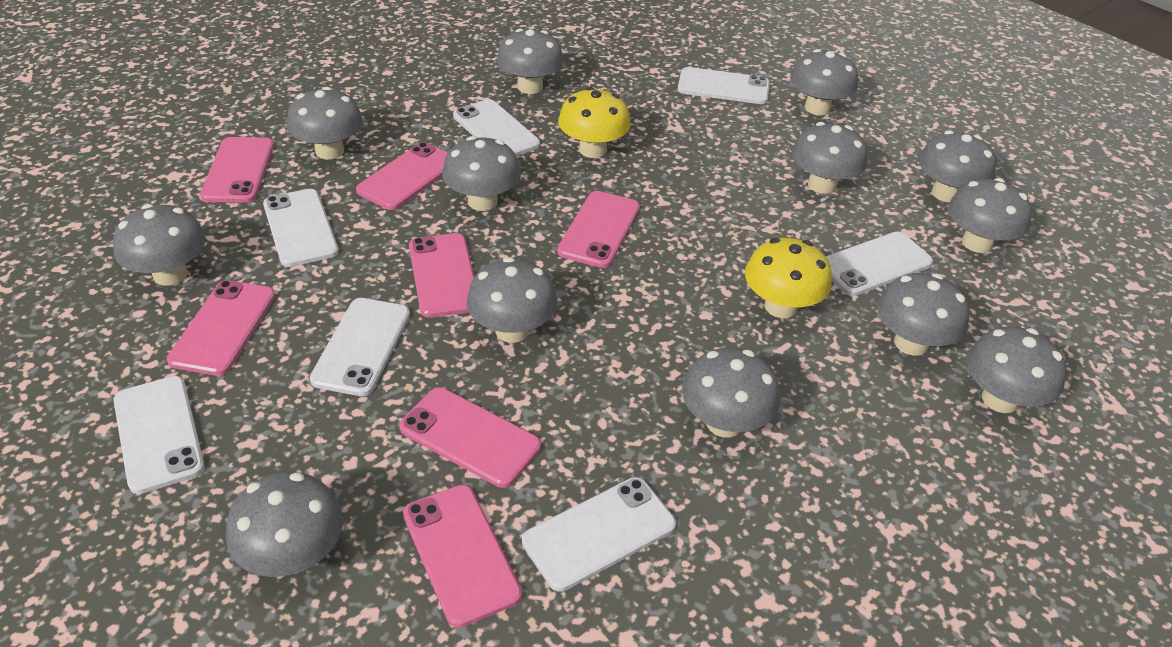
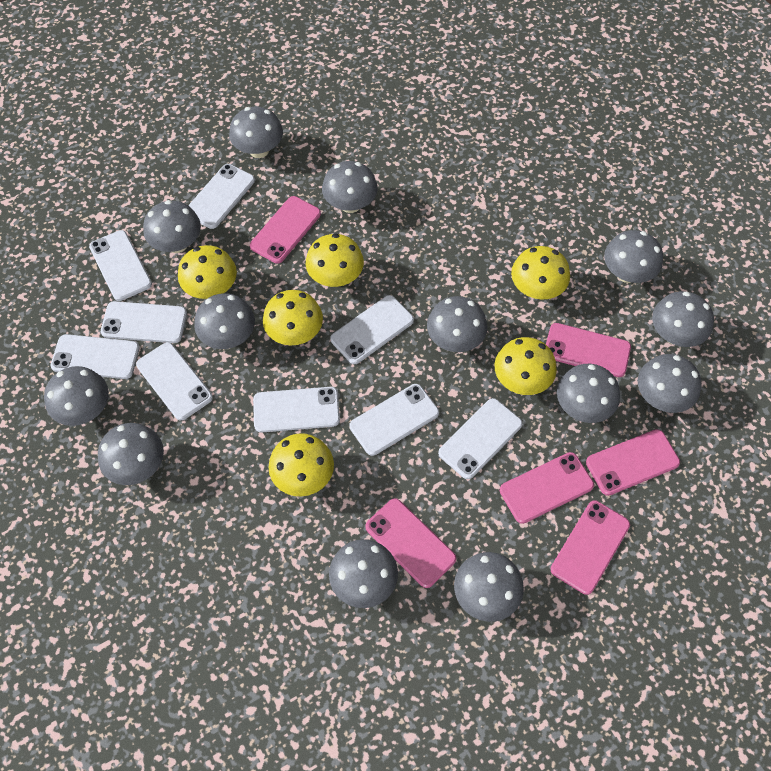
pink phone: 7 -> 6
white phone: 7 -> 9
yellow mushroom: 2 -> 6

